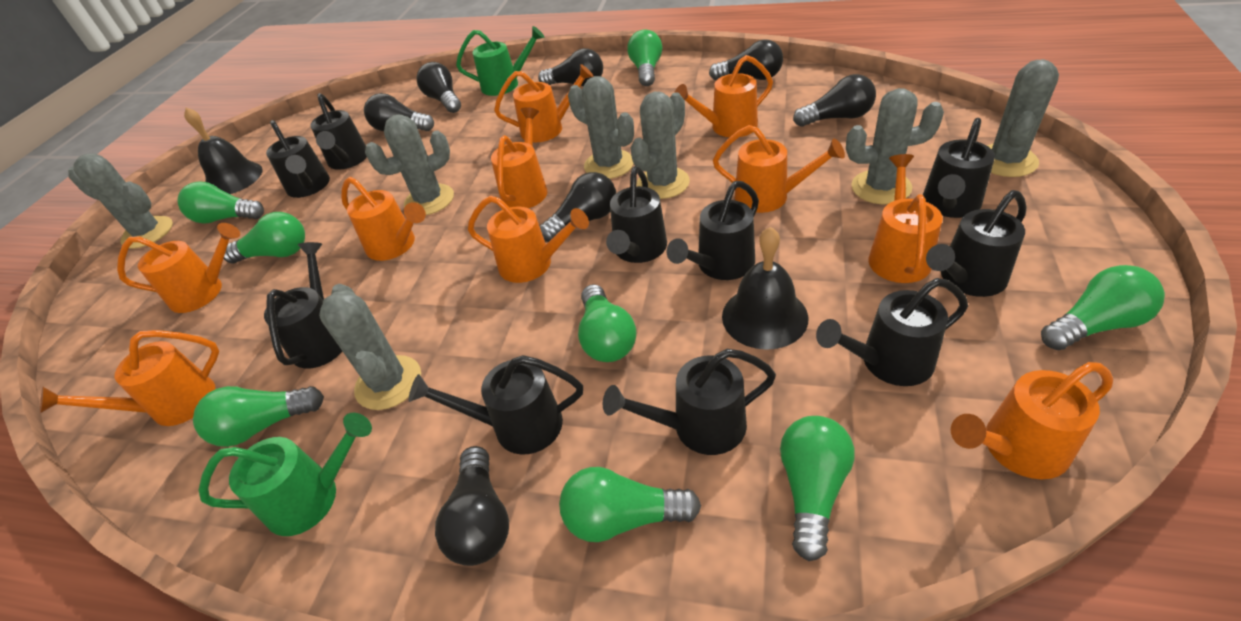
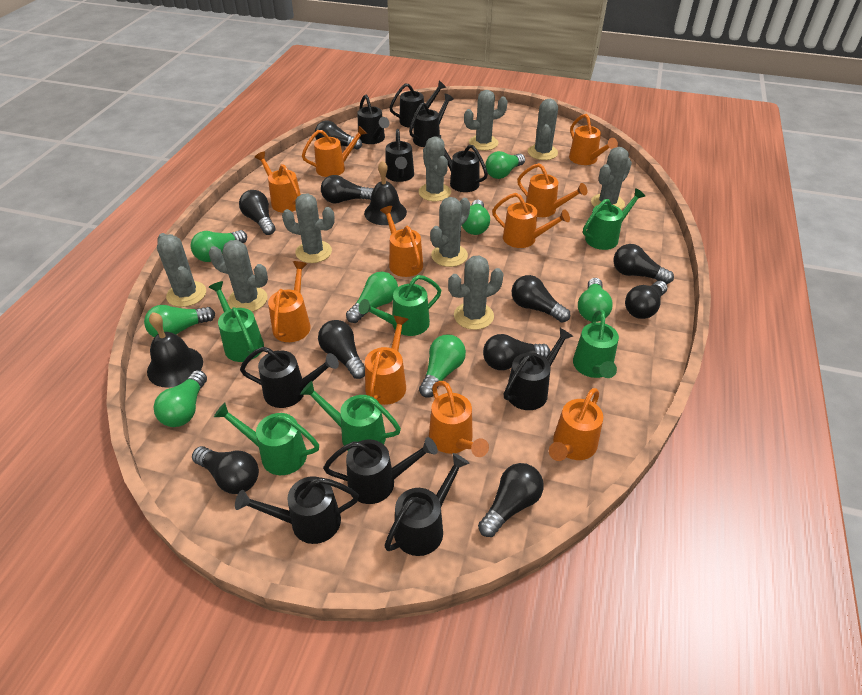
black light bulb: 7 -> 10
green watering can: 2 -> 6
grey cactus: 7 -> 9

